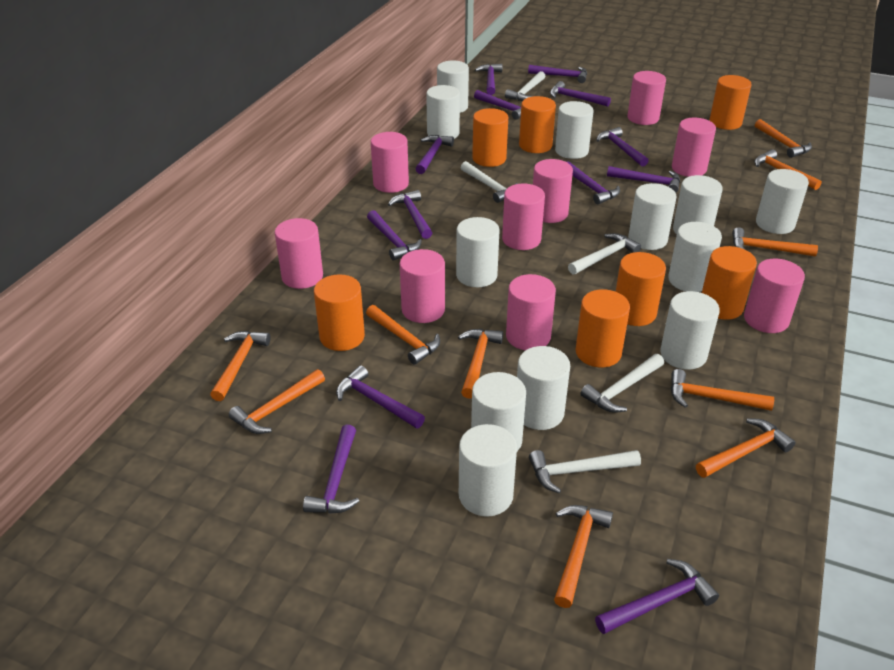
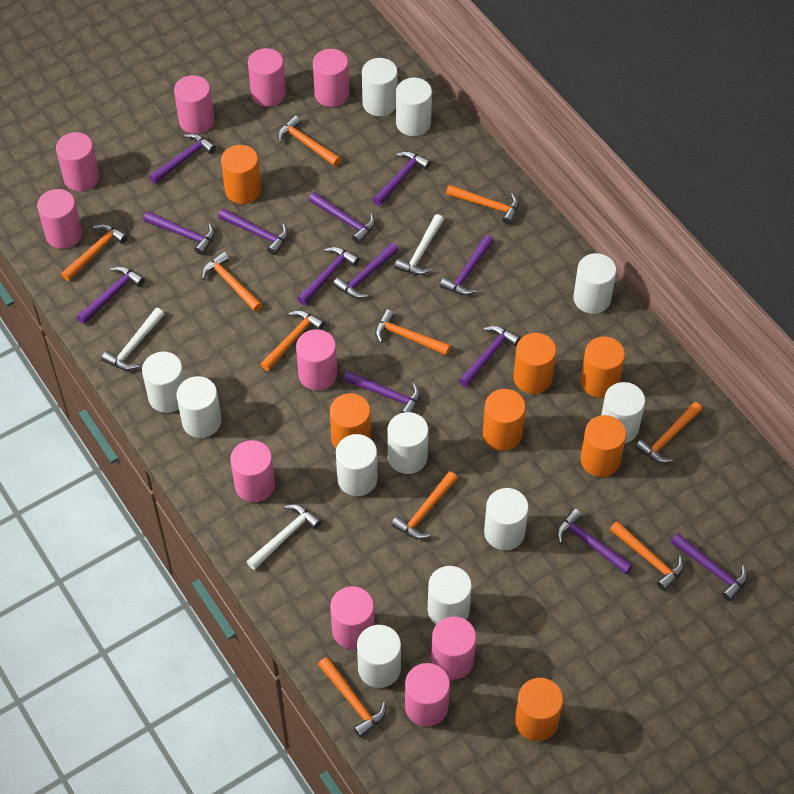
pink cylinder: 9 -> 10
white cylinder: 12 -> 11
white hammer: 5 -> 3

